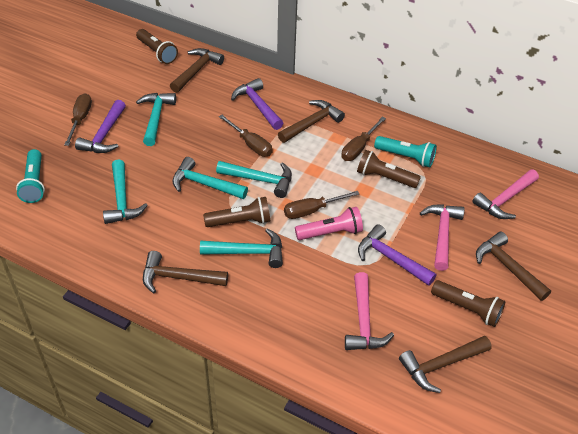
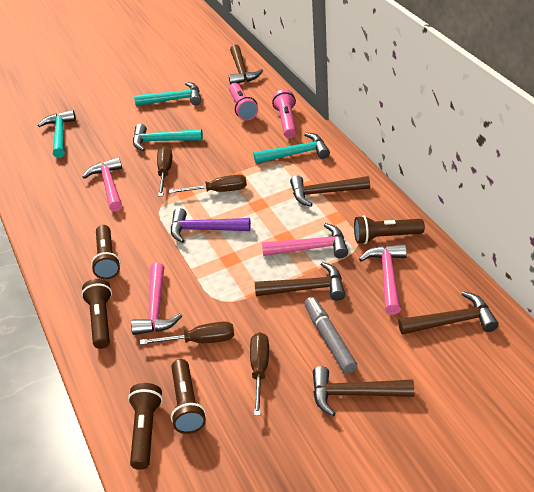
brown flashlight: 4 -> 5
grey marker: 0 -> 1
pink flashlight: 1 -> 2
pink hammer: 3 -> 4
purple hammer: 3 -> 1
turquoise flashlight: 2 -> 0
turquoise hammer: 5 -> 4

